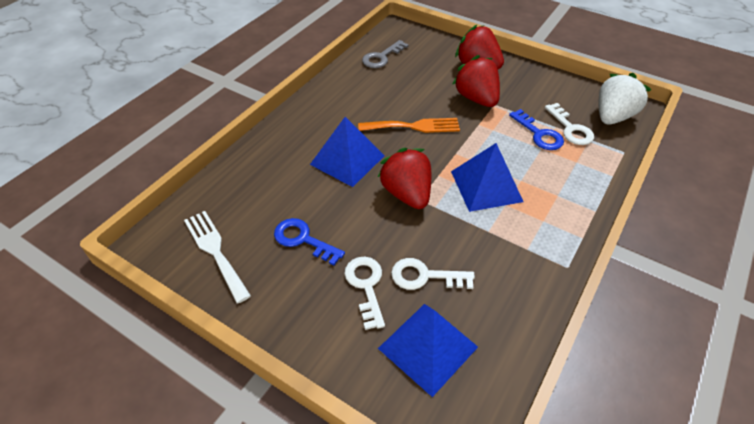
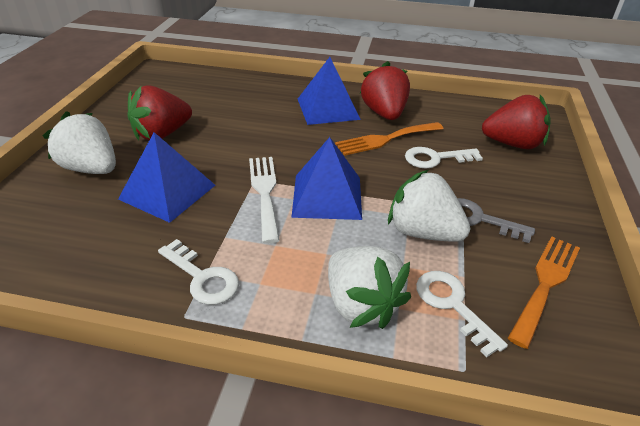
blue key: 2 -> 0
orange fork: 1 -> 2
white strawberry: 1 -> 3

